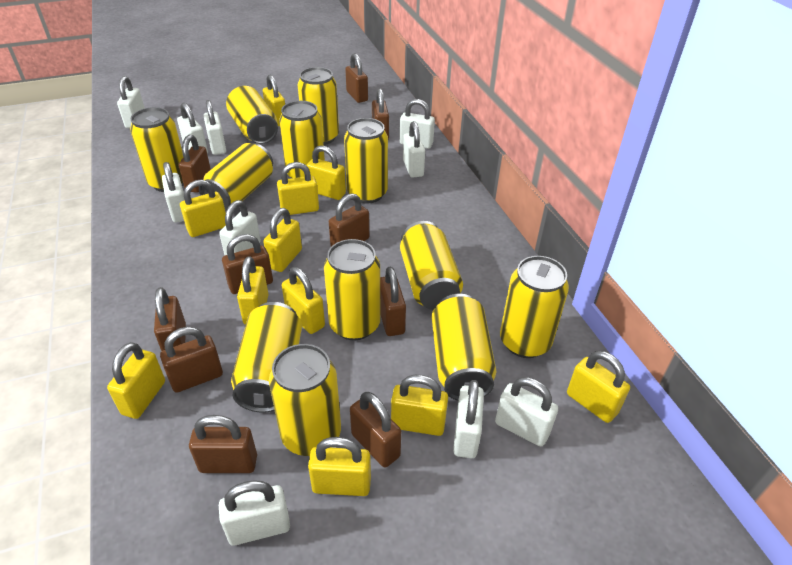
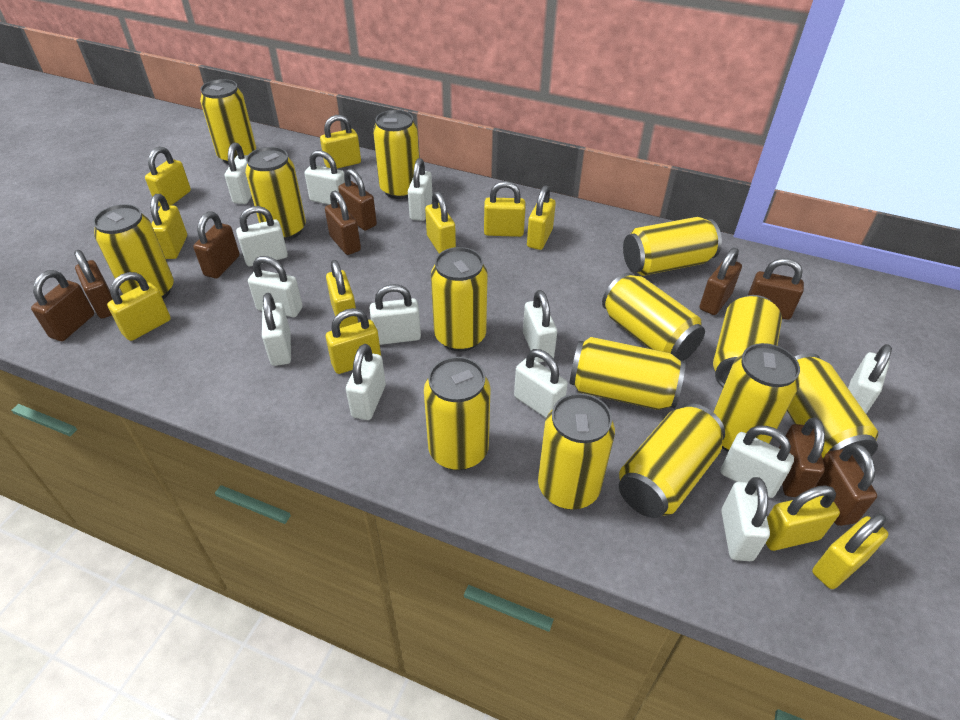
brown padlock: 10 -> 9
white padlock: 10 -> 13
yellow can: 12 -> 14

